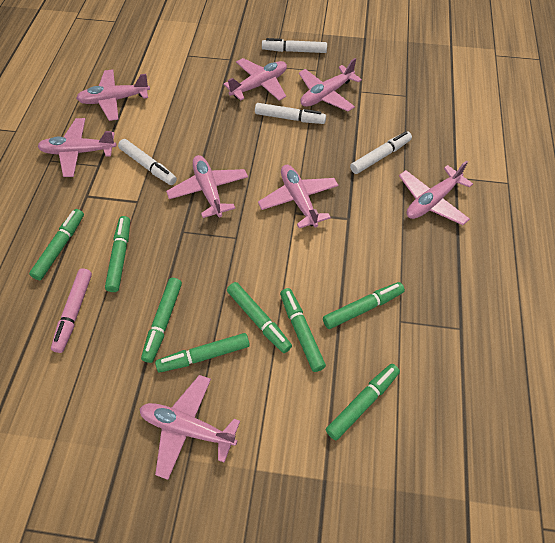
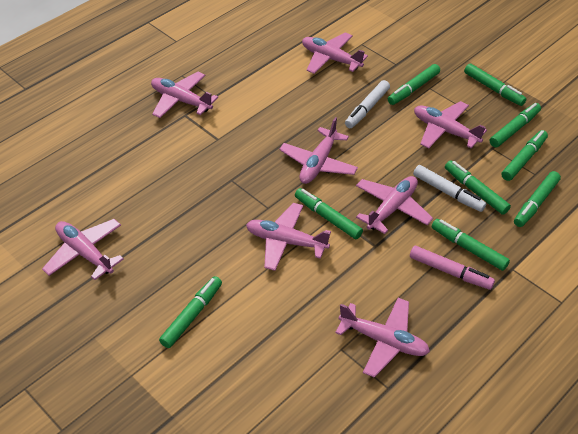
green marker: 8 -> 9
white marker: 4 -> 2

